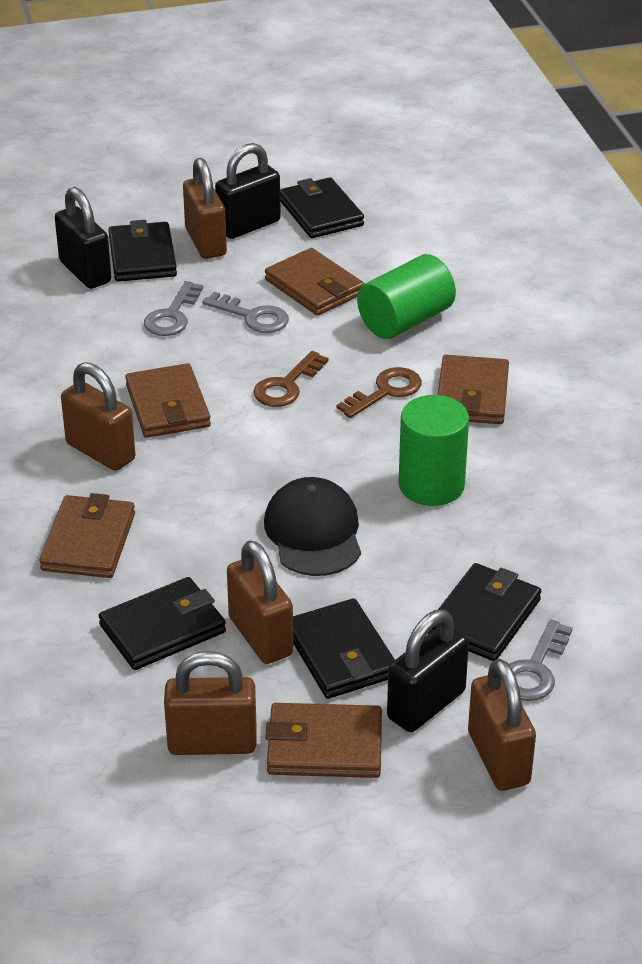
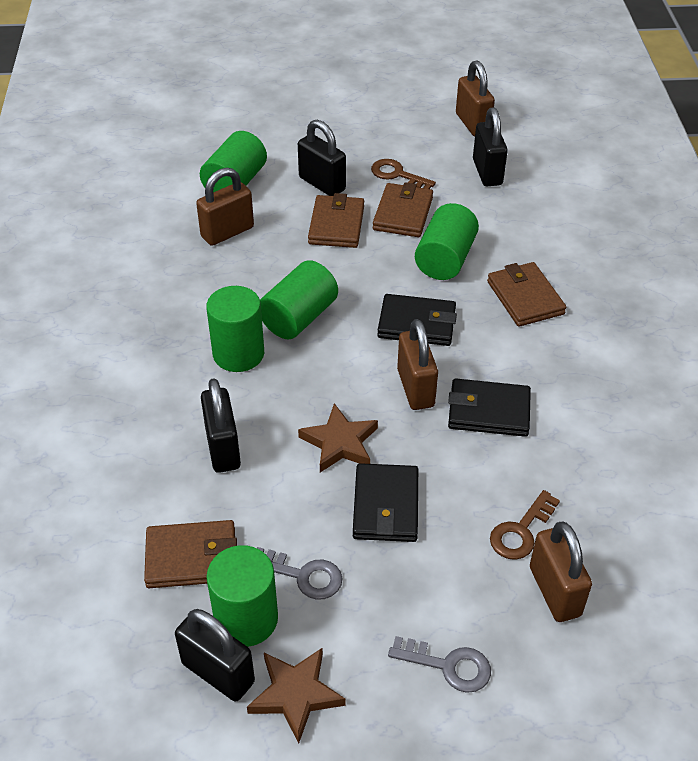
black cap: 1 -> 0
black padlock: 3 -> 4
black wallet: 5 -> 3
brown padlock: 5 -> 4
brown star: 0 -> 2
brown wallet: 5 -> 4
green cylinder: 2 -> 5
grey key: 3 -> 2

